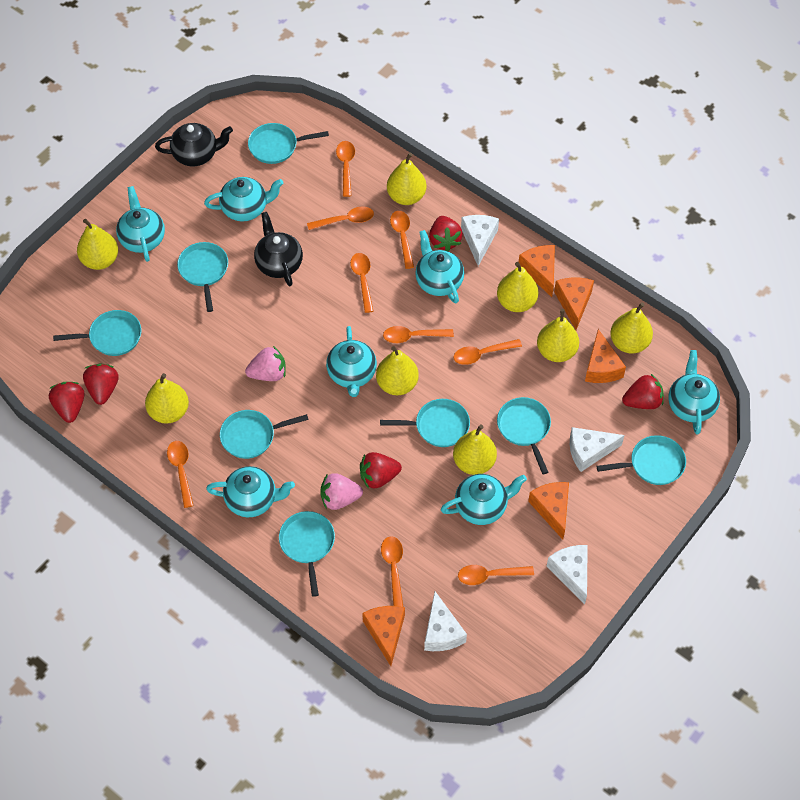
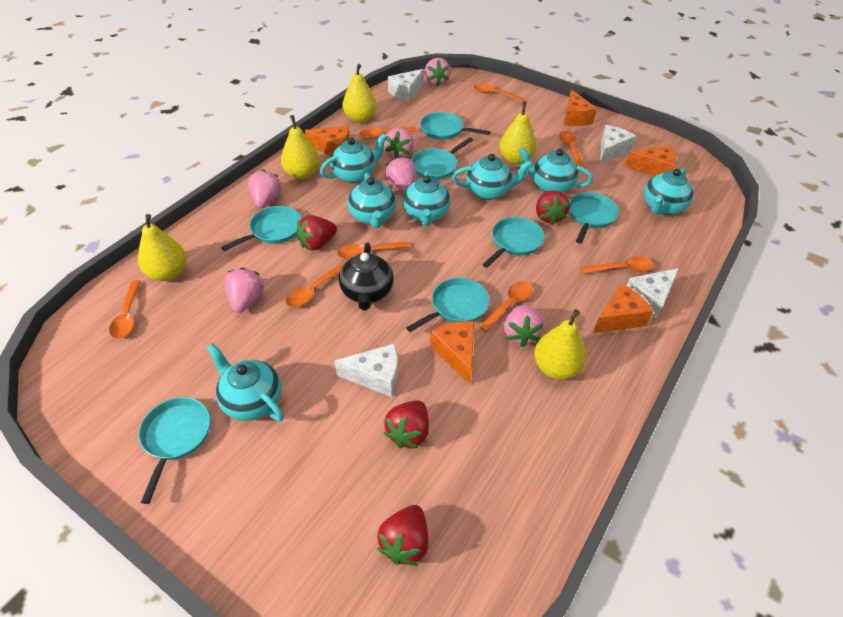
black teapot: 2 -> 1
orange spoon: 9 -> 8
pink strawberry: 2 -> 6
red strawberry: 5 -> 4
turquoise pan: 8 -> 7
yellow pear: 8 -> 5

